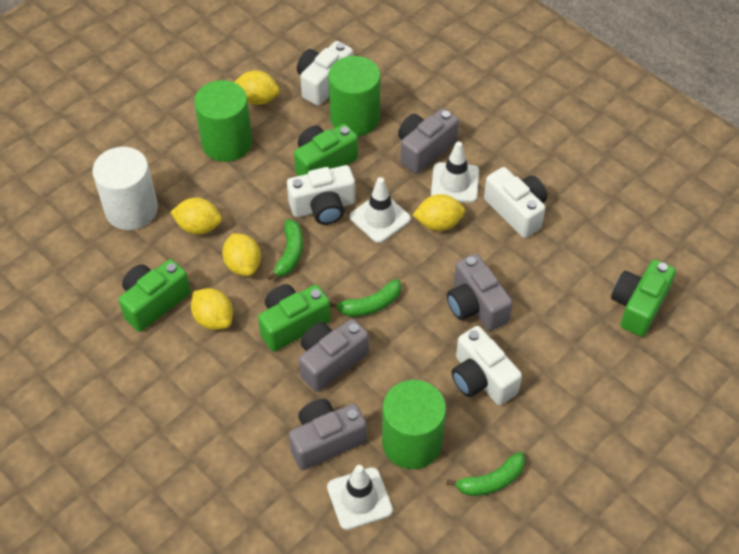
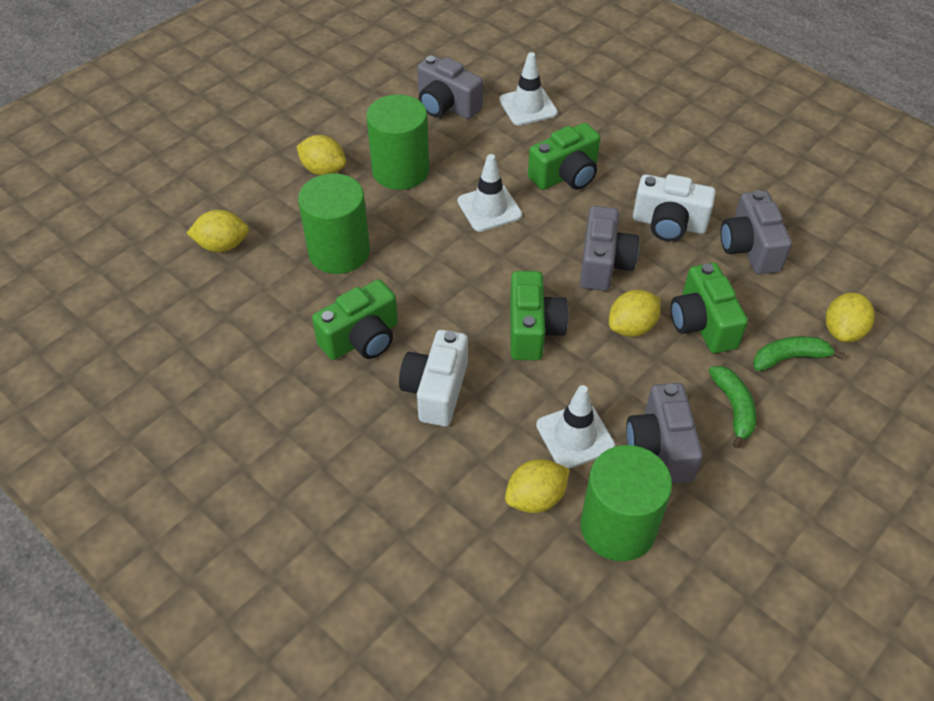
green banana: 3 -> 2
white camera: 4 -> 2
white cylinder: 1 -> 0

